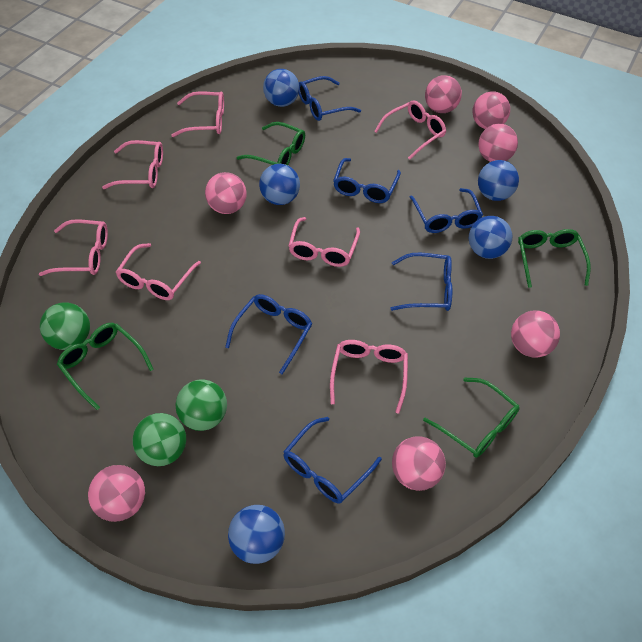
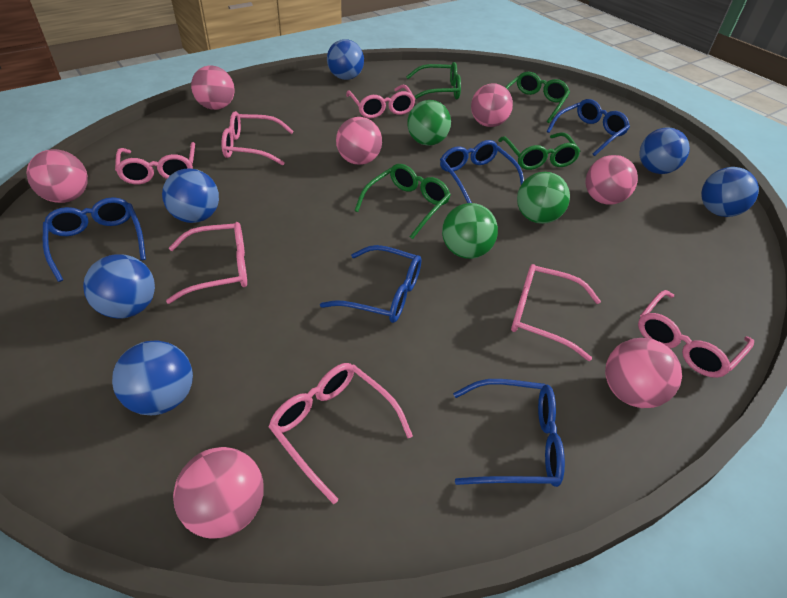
blue ball: 5 -> 6
blue glasses: 6 -> 5

